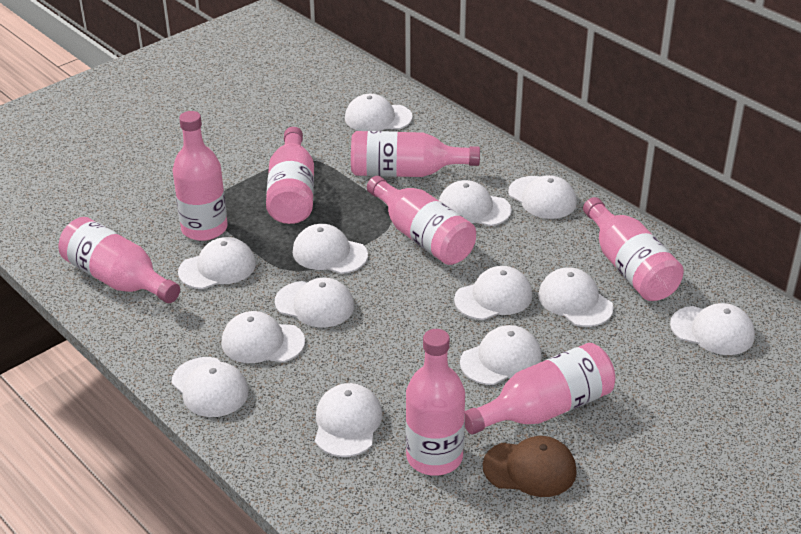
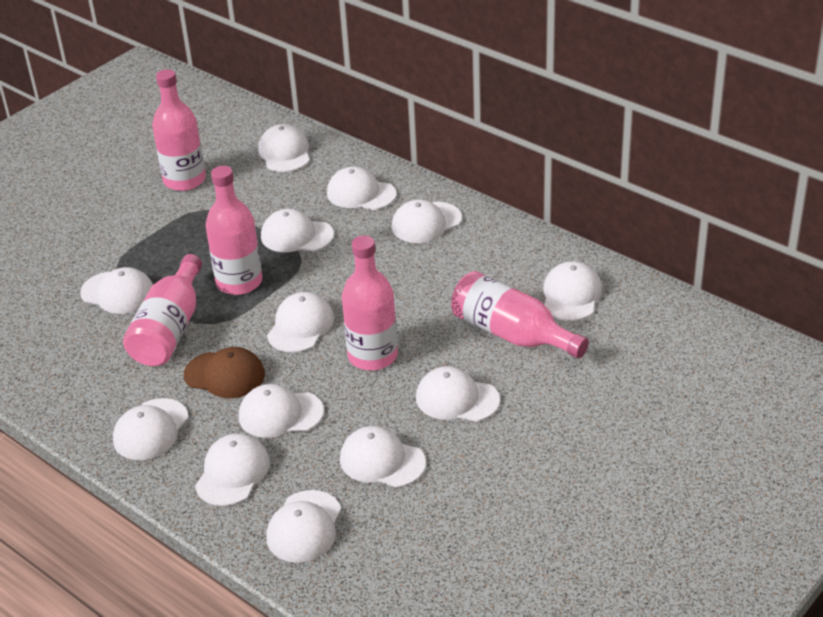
pink bottle: 8 -> 5

